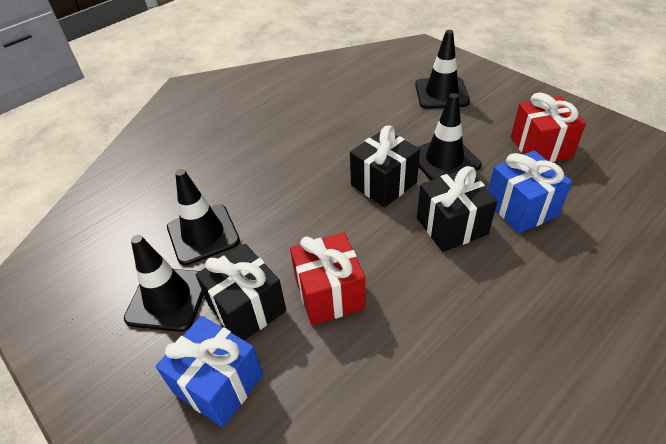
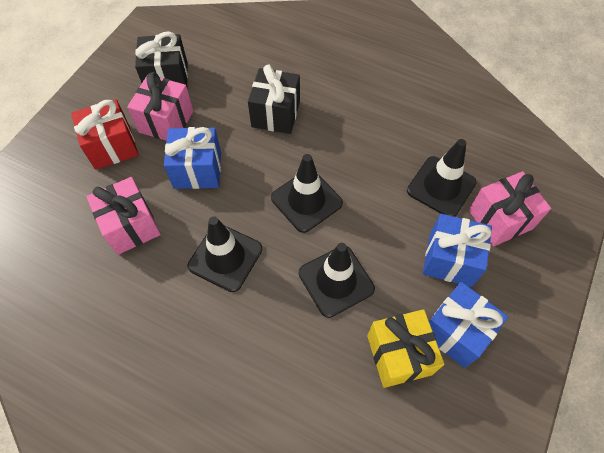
black gift: 3 -> 2
blue gift: 2 -> 3
pink gift: 0 -> 3
red gift: 2 -> 1
yellow gift: 0 -> 1

